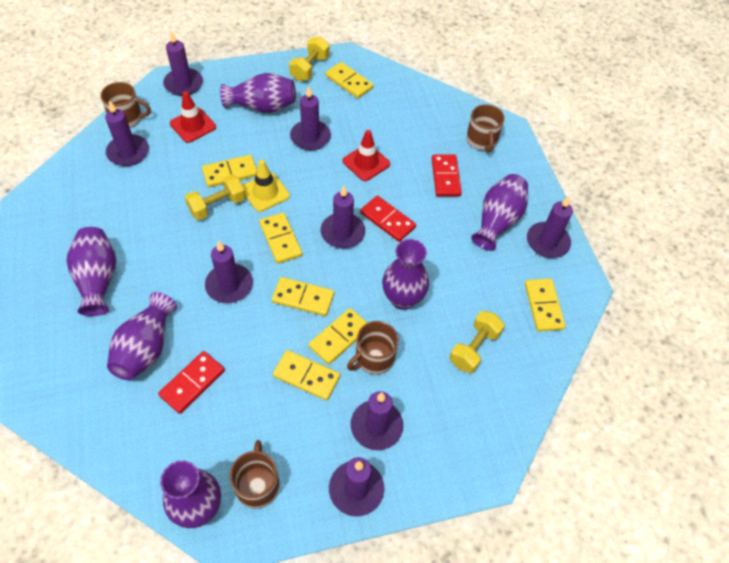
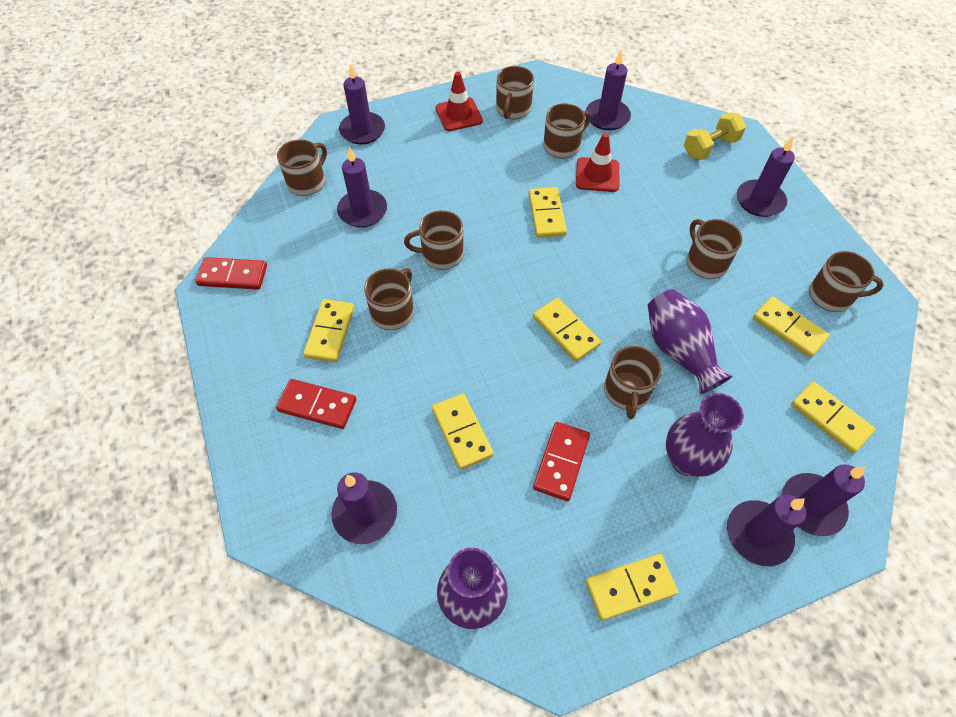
brown mug: 4 -> 8
purple candle: 8 -> 7
purple vase: 6 -> 3
yellow dumbbell: 3 -> 1
yellow traffic cone: 1 -> 0

